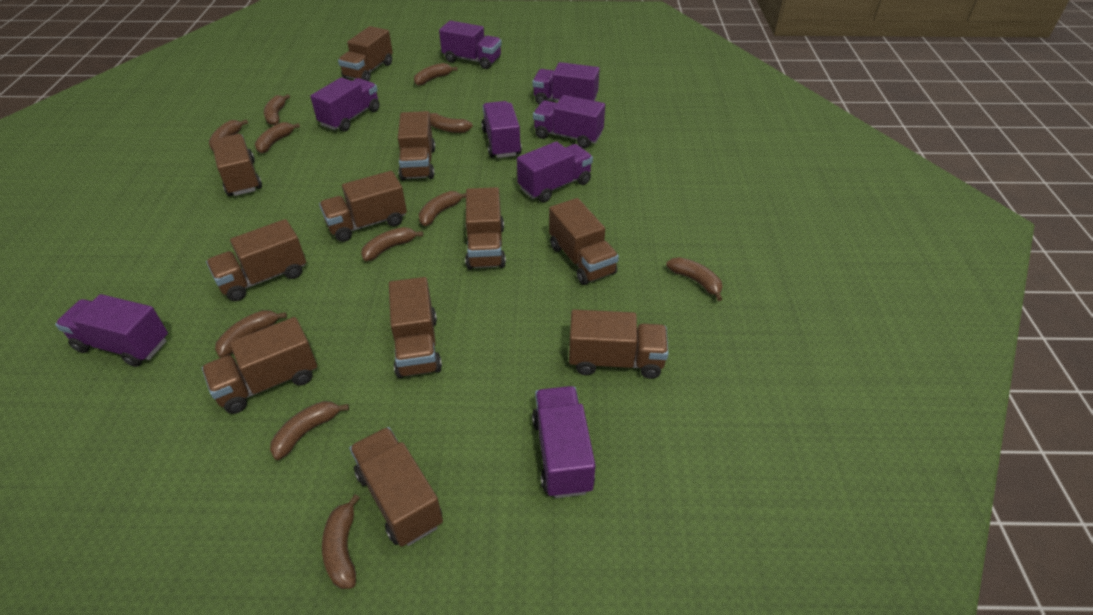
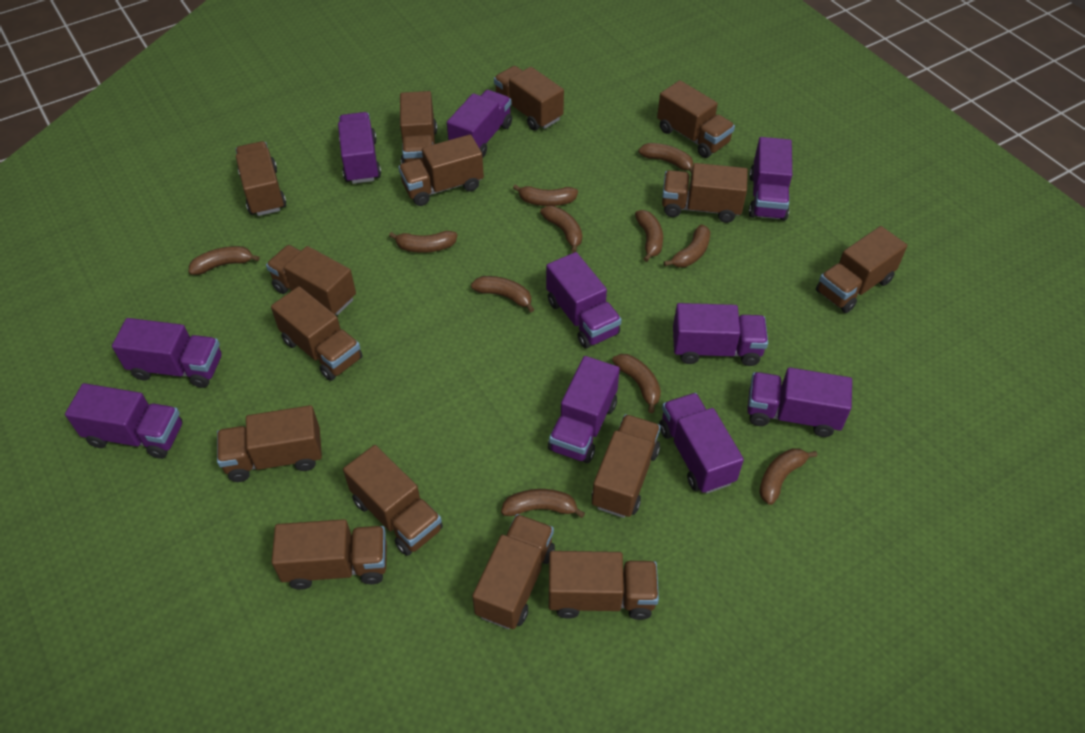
brown truck: 11 -> 15
purple truck: 8 -> 10

